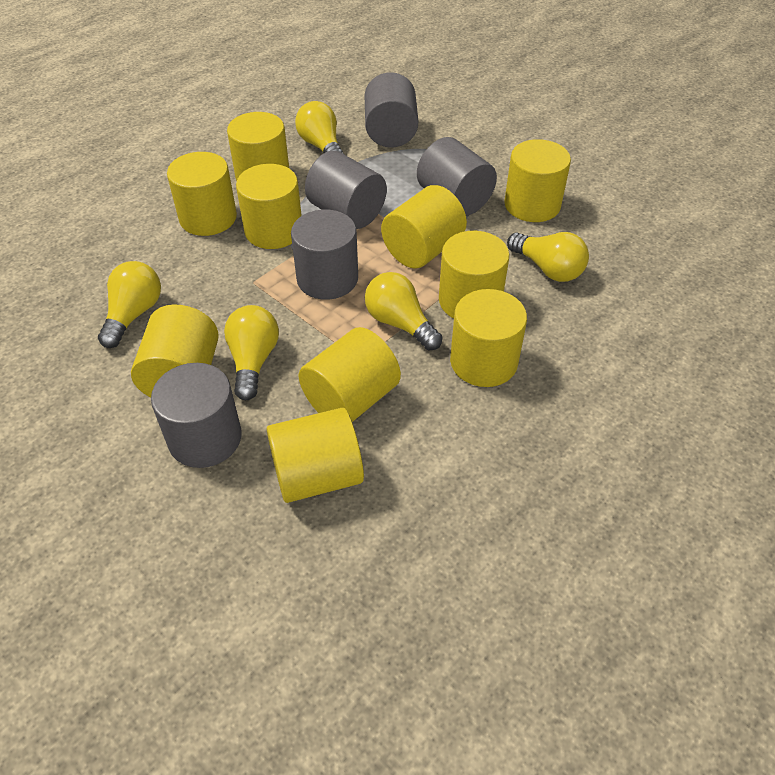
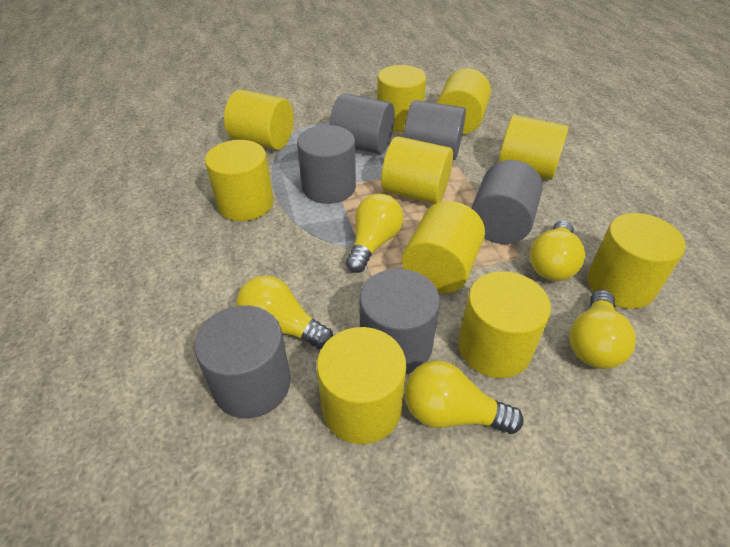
grey cylinder: 5 -> 6

